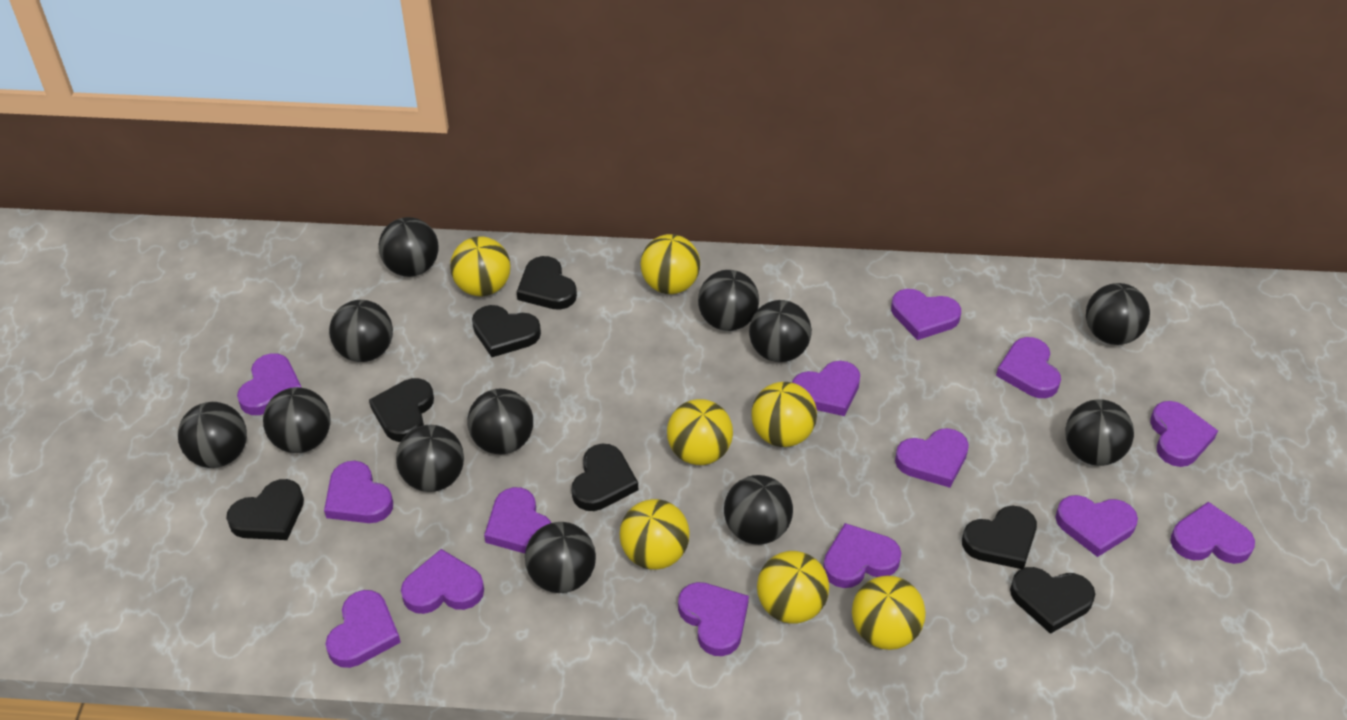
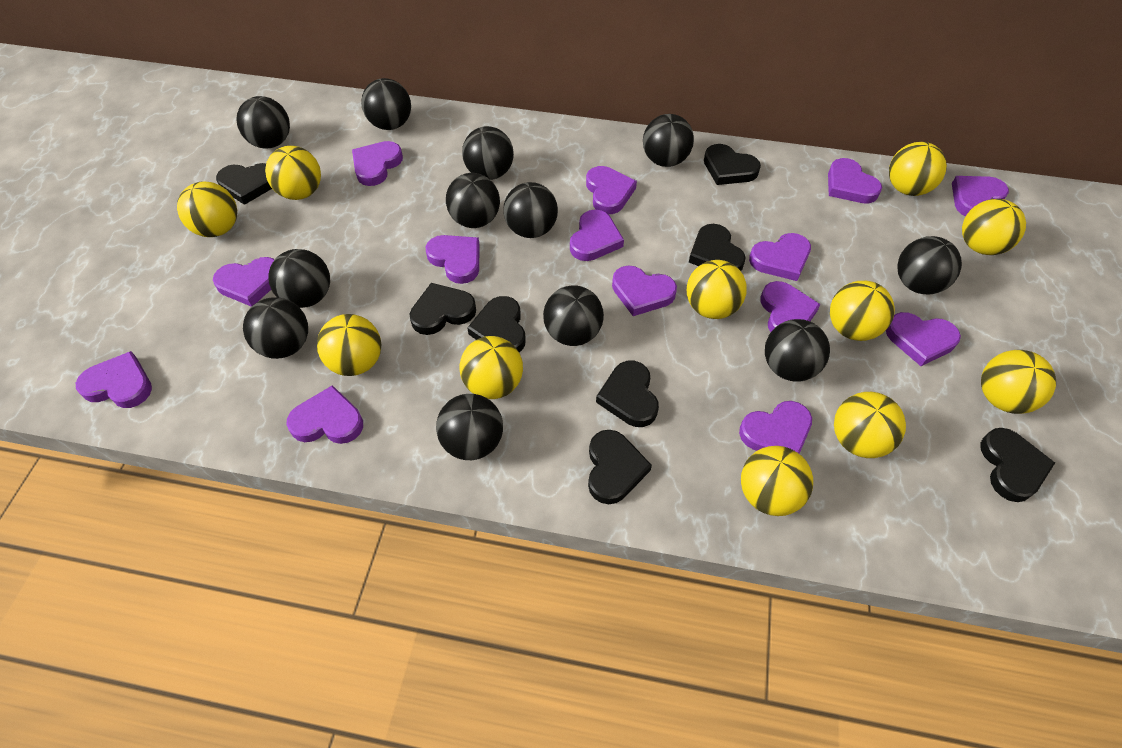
black heart: 7 -> 8
yellow ball: 7 -> 11

